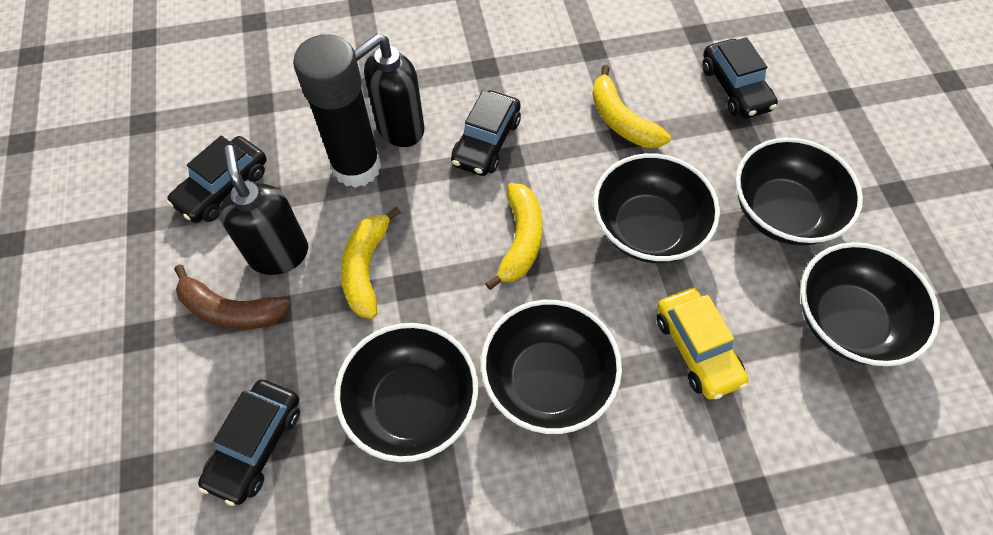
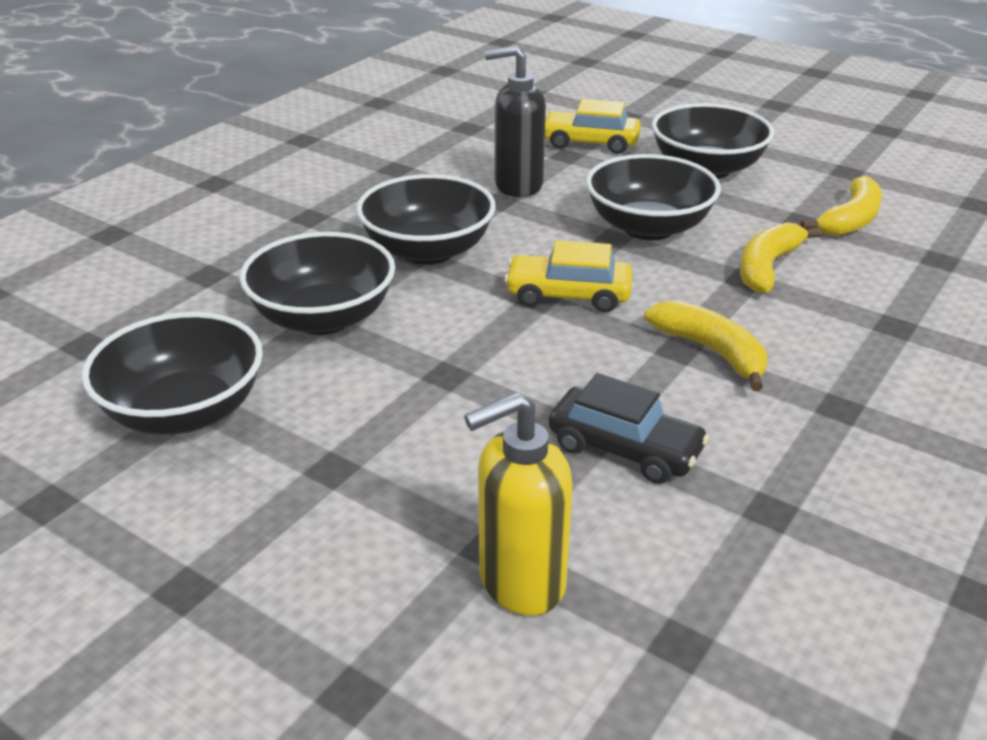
black car: 4 -> 1
black glue stick: 1 -> 0
black soap dispenser: 2 -> 1
brown banana: 1 -> 0
yellow car: 1 -> 2
yellow soap dispenser: 0 -> 1

